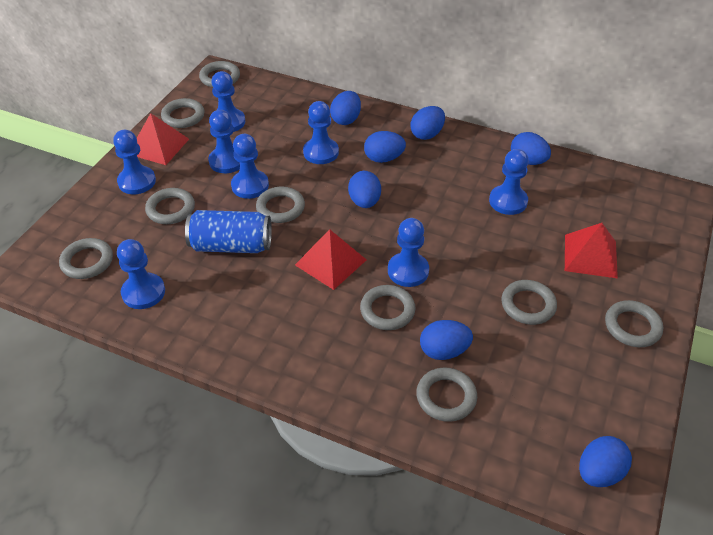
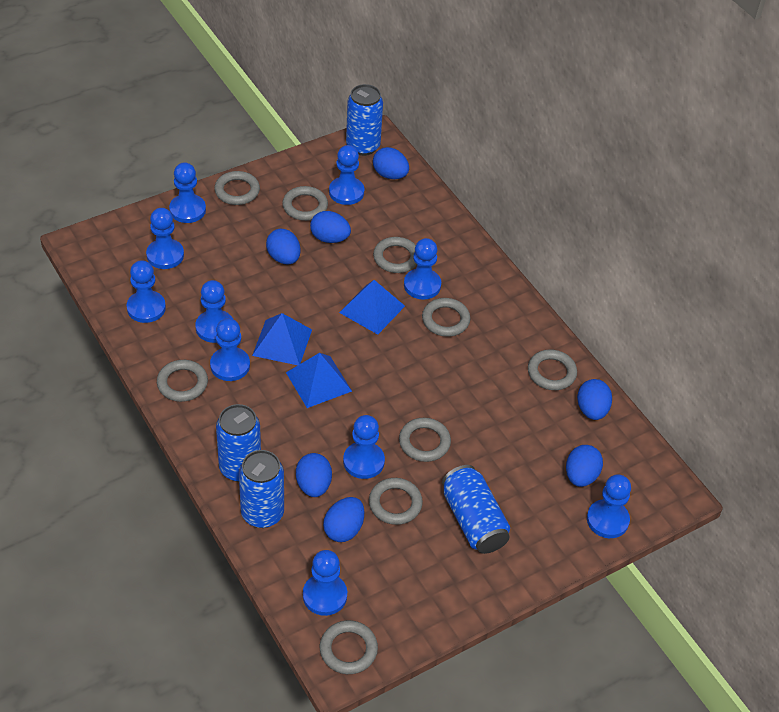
blue can: 1 -> 4
blue pawn: 8 -> 10
blue pyramid: 0 -> 3
red pyramid: 3 -> 0

